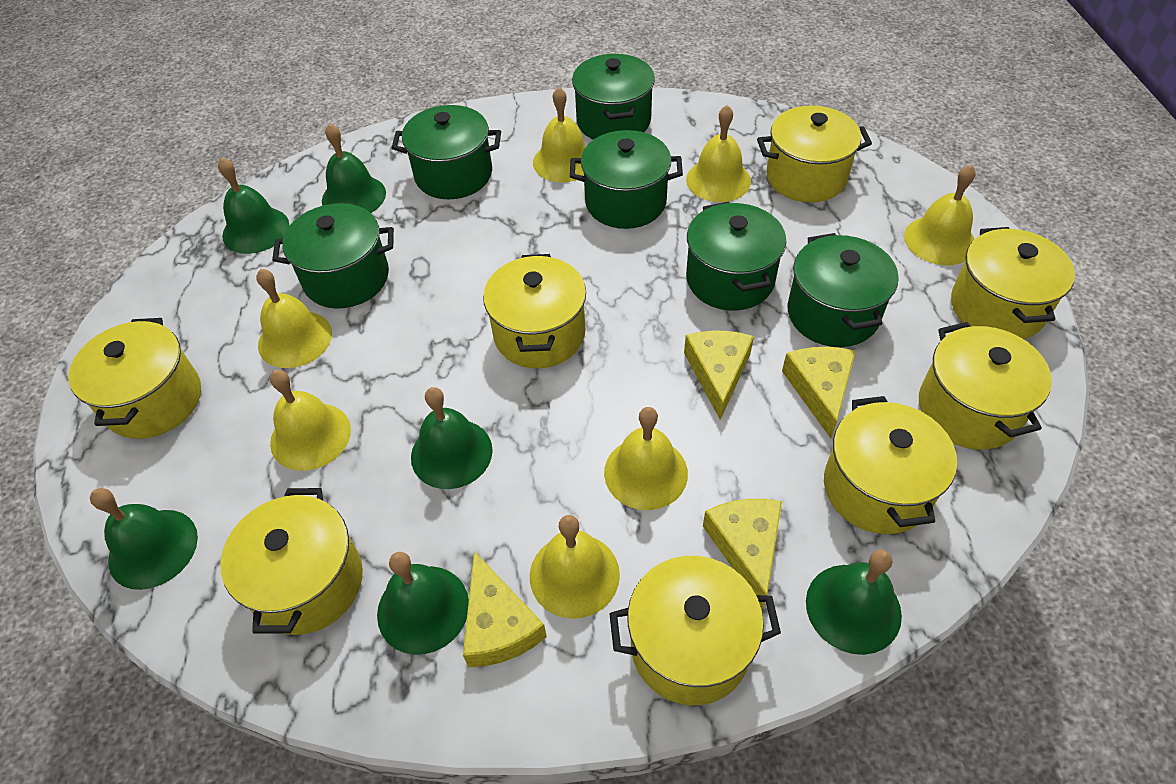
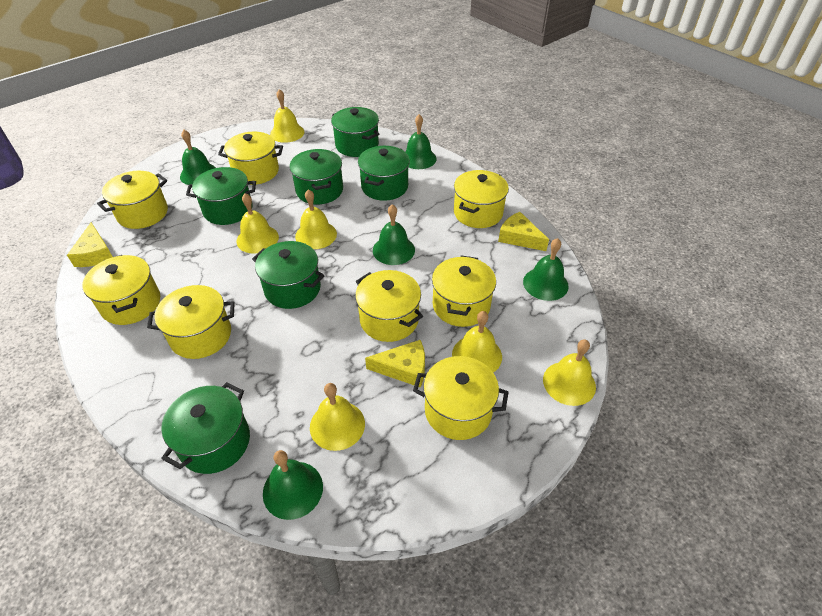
green bell: 6 -> 5
yellow bell: 7 -> 6
yellow cheese: 4 -> 3

